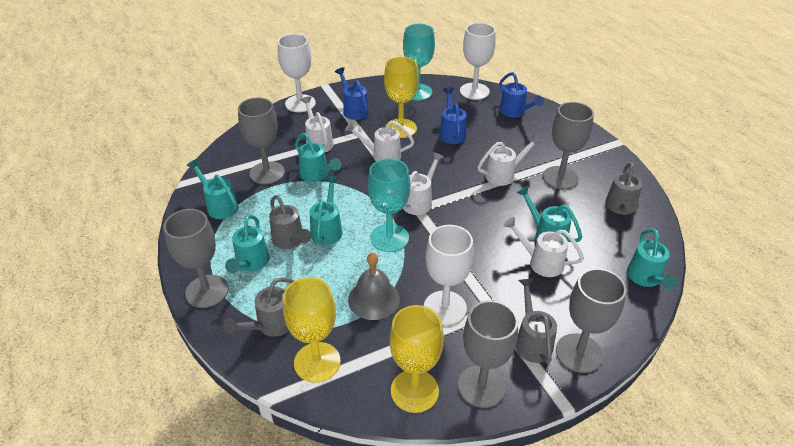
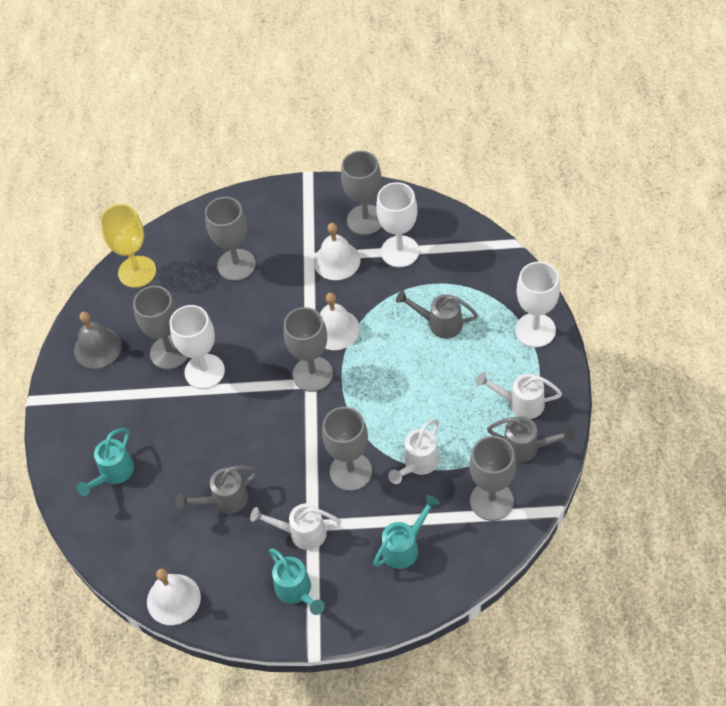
blue watering can: 3 -> 0
grey goblet: 5 -> 6
grey watering can: 4 -> 3
turquoise goblet: 2 -> 0
turquoise watering can: 6 -> 3
white bell: 0 -> 3
white watering can: 5 -> 3
yellow goblet: 3 -> 1

